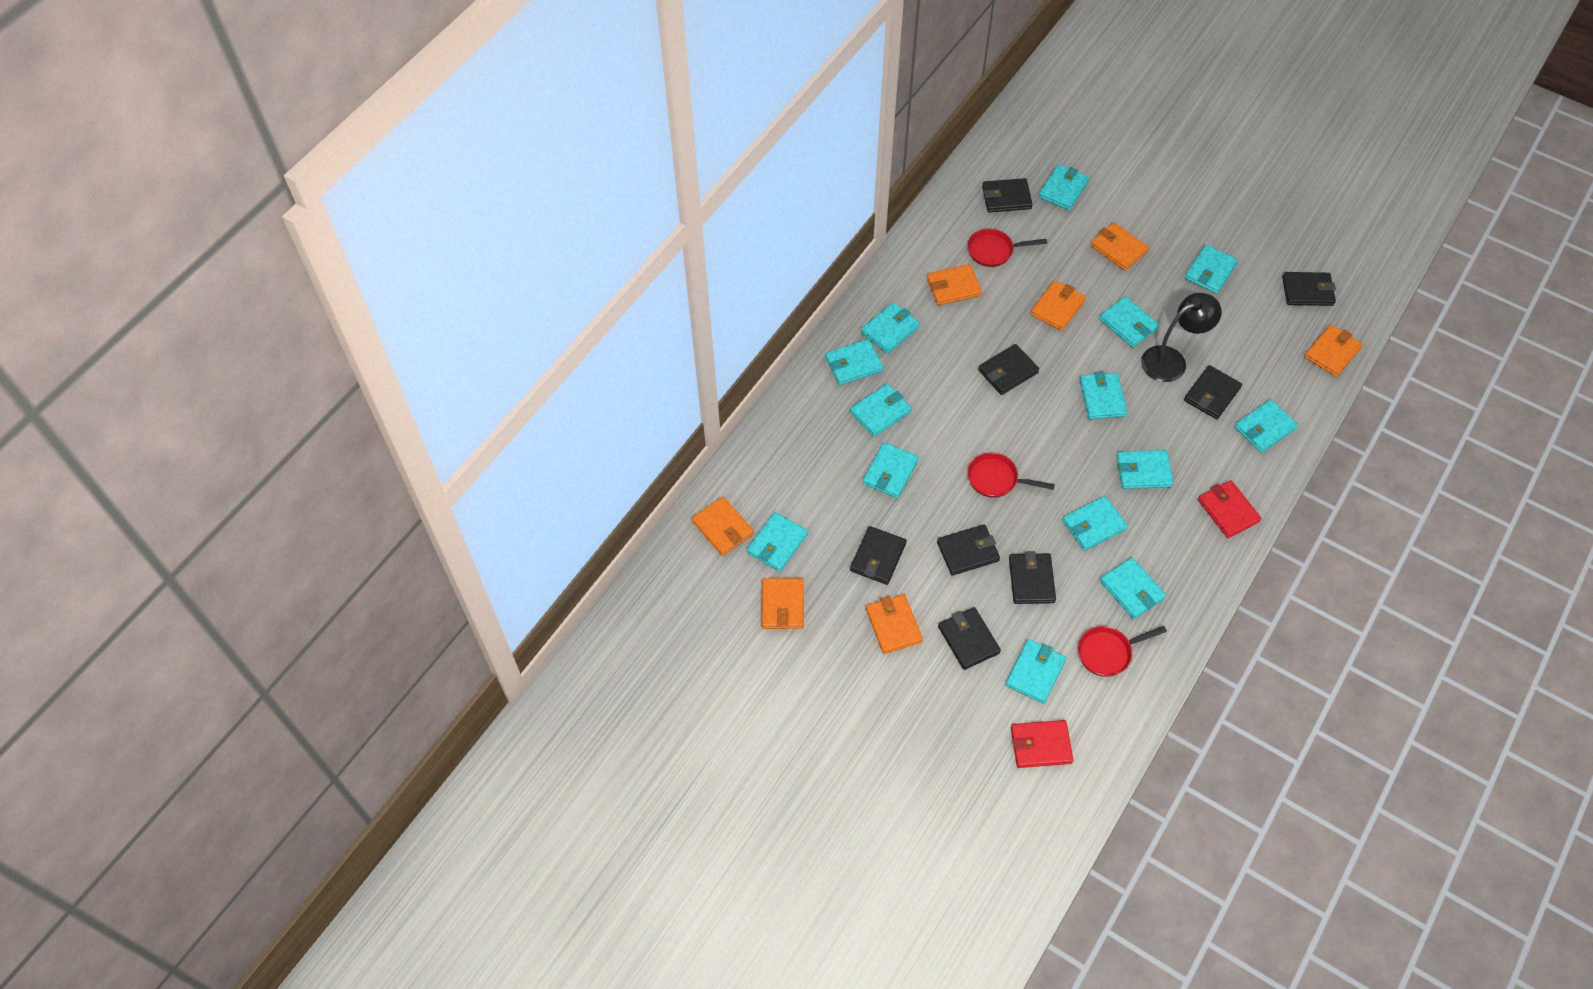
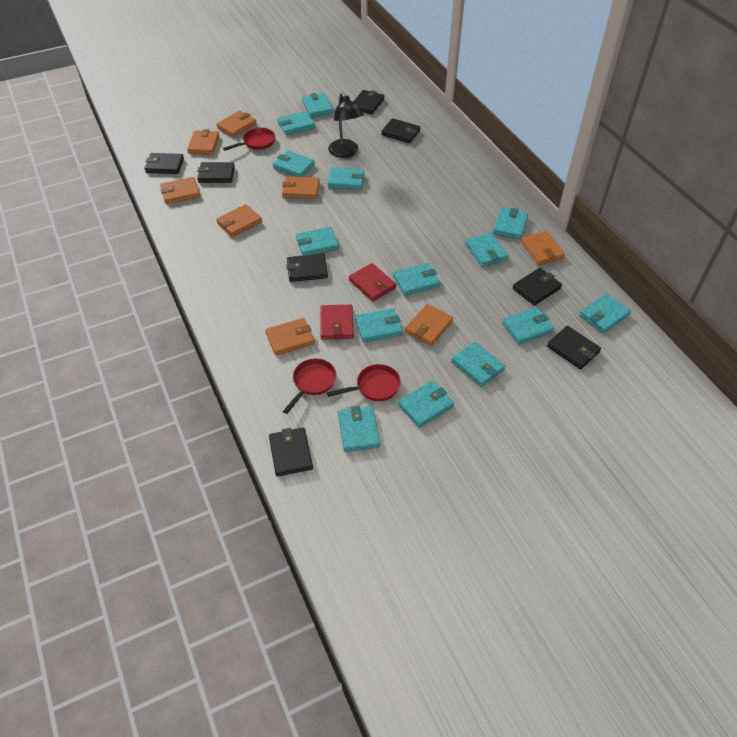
orange wallet: 7 -> 8

